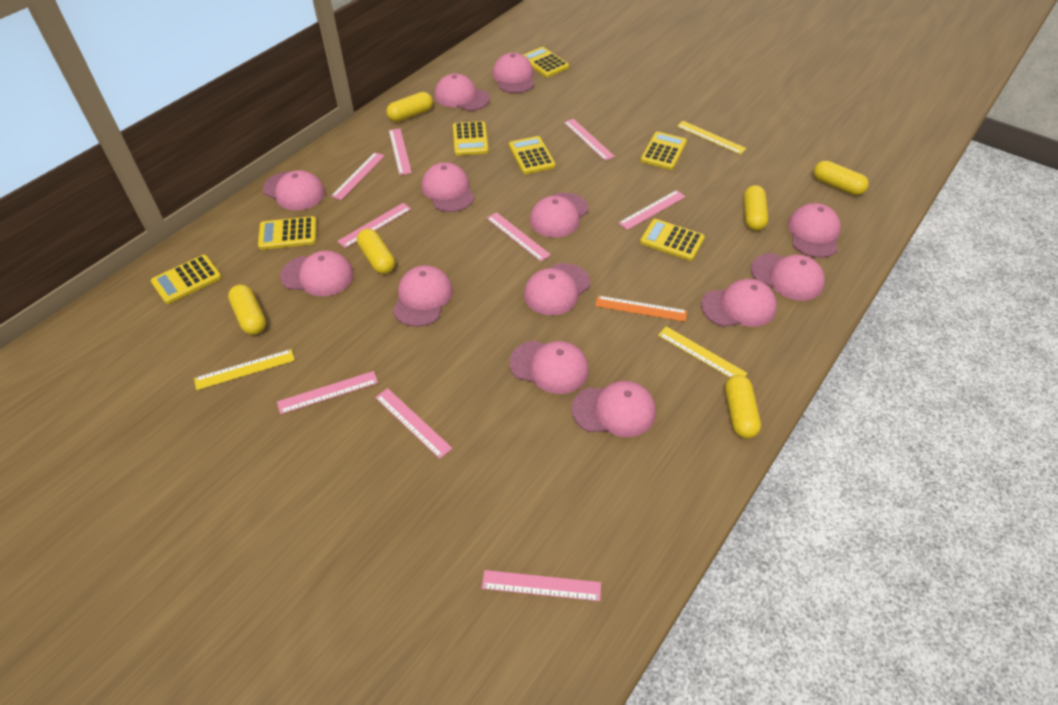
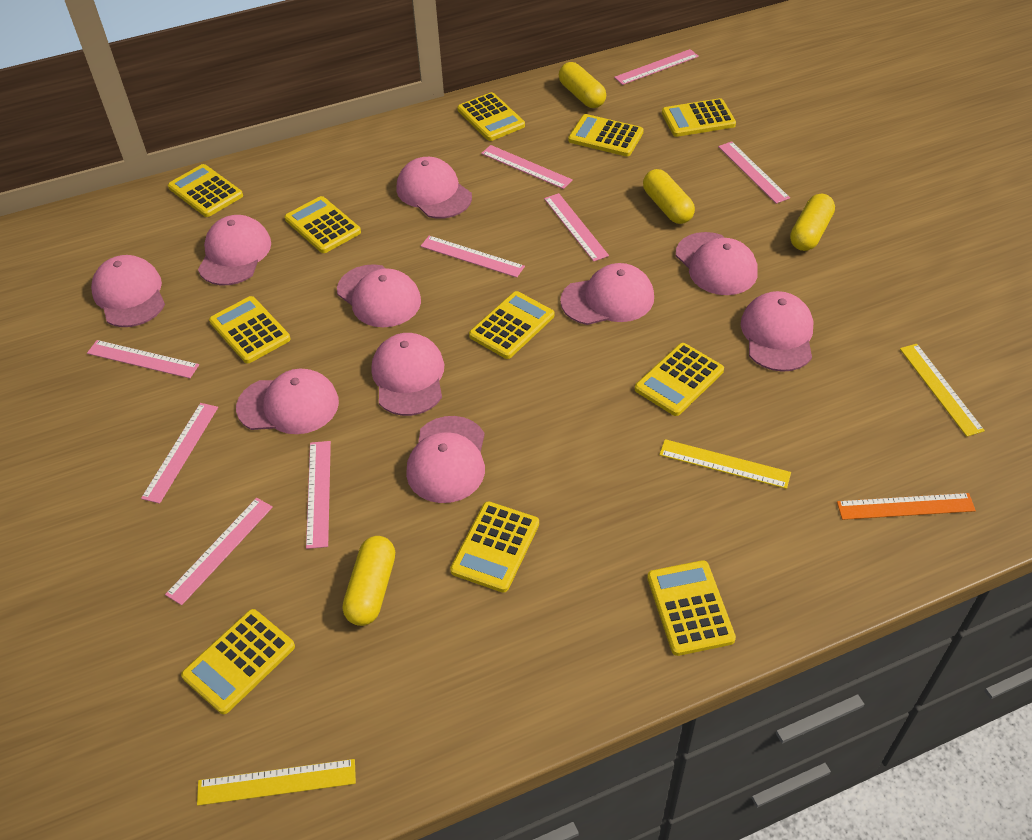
pink cap: 13 -> 10
yellow calculator: 7 -> 11
yellow capsule: 6 -> 4

